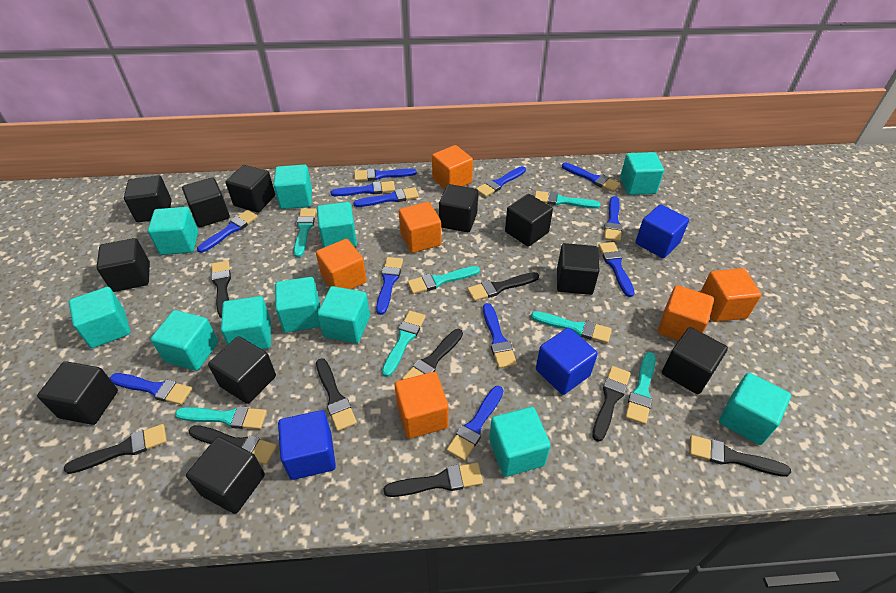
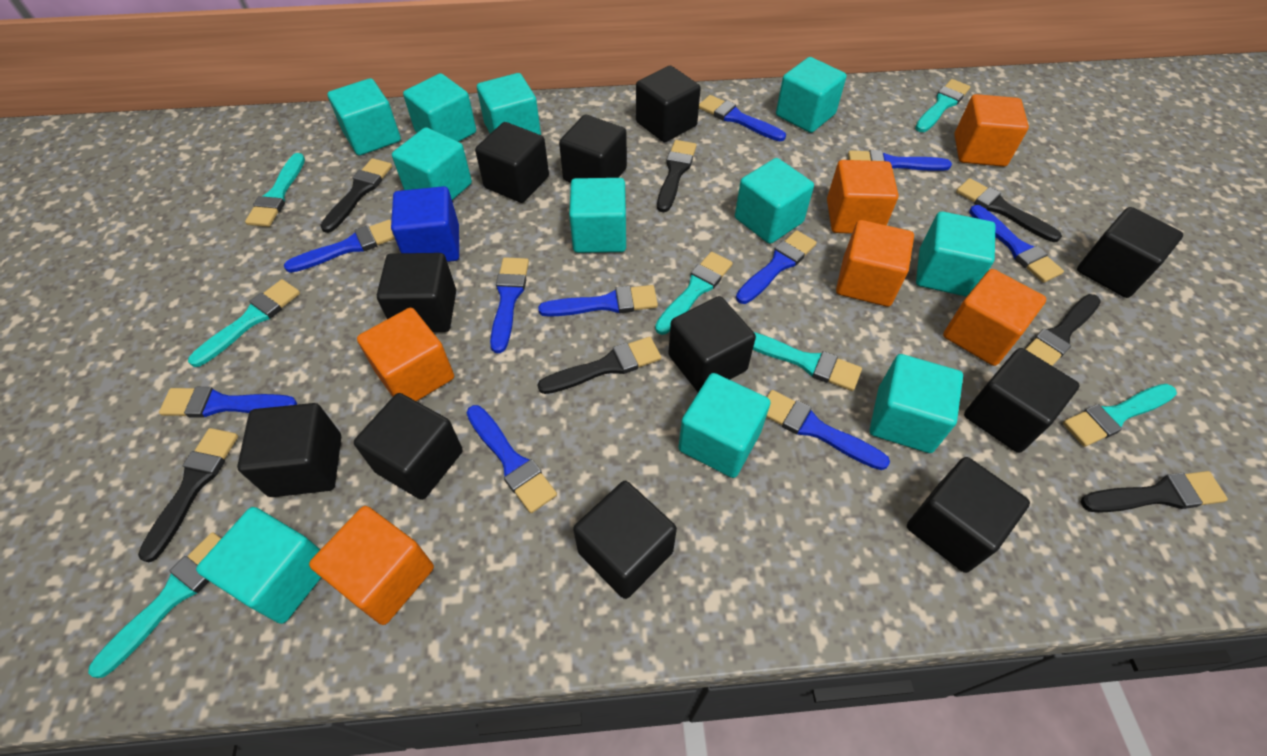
black brush: 9 -> 7
blue brush: 12 -> 10
blue cube: 3 -> 1

